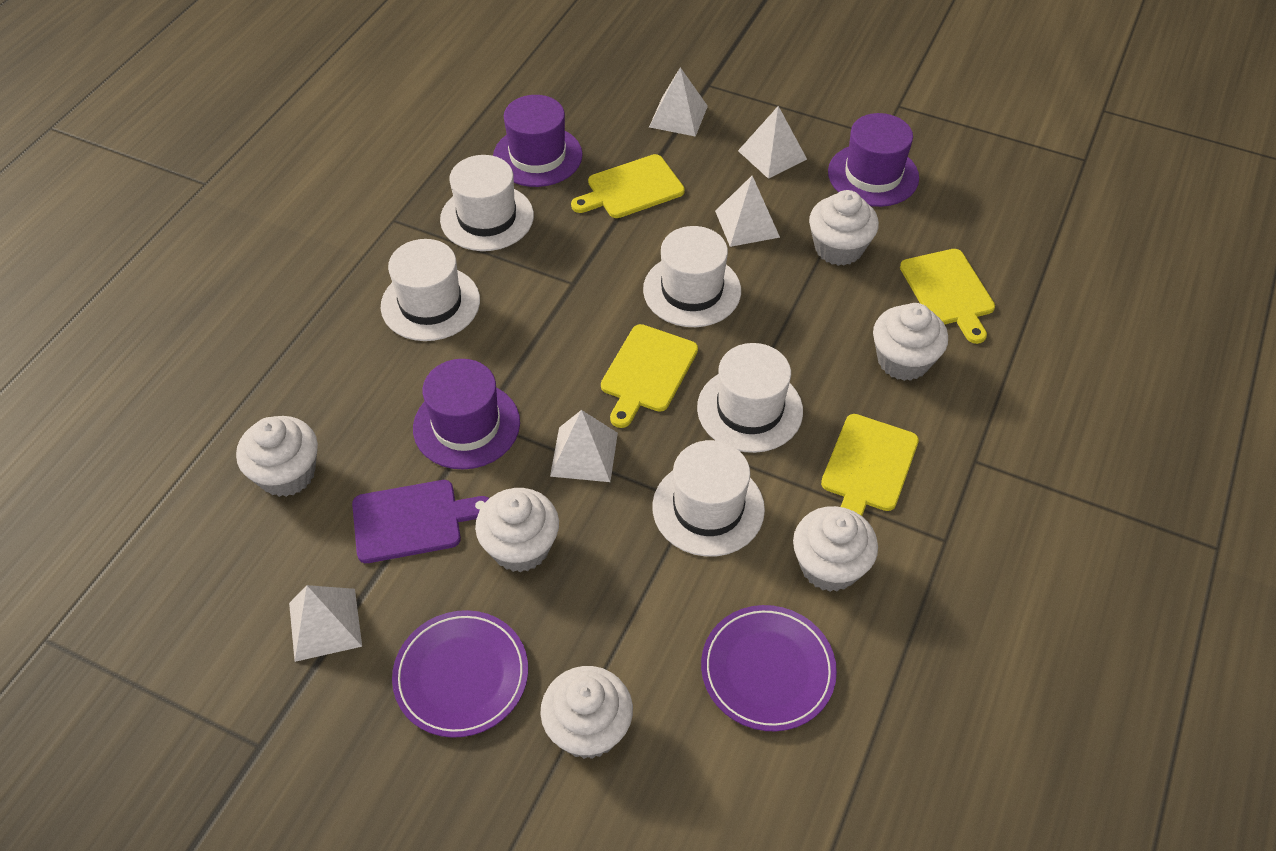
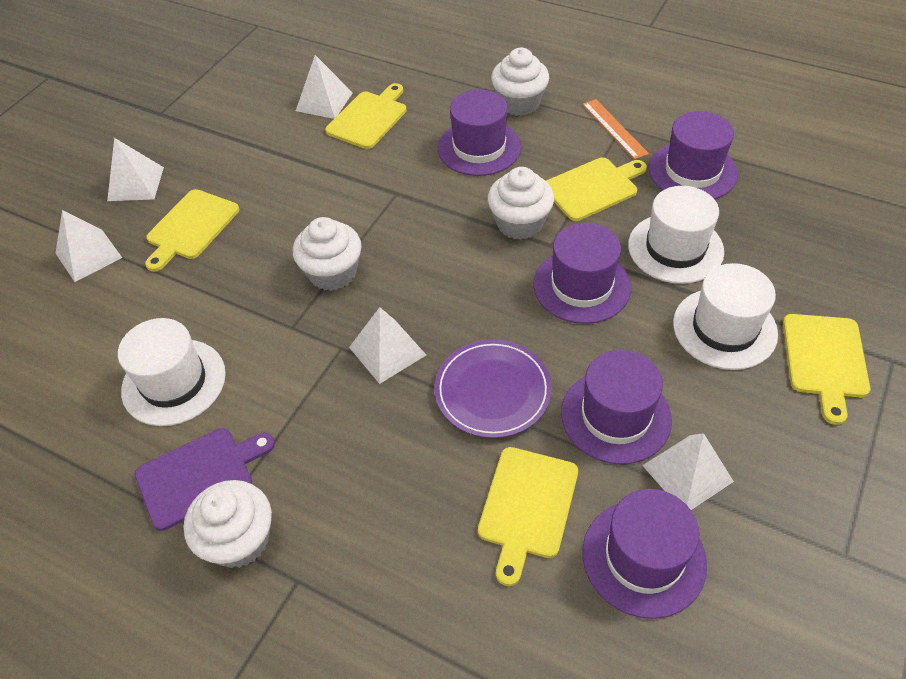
orange ruler: 0 -> 1
purple hat: 3 -> 5
purple plate: 2 -> 1
white cupcake: 6 -> 4
white hat: 5 -> 3
yellow cutting board: 4 -> 5

